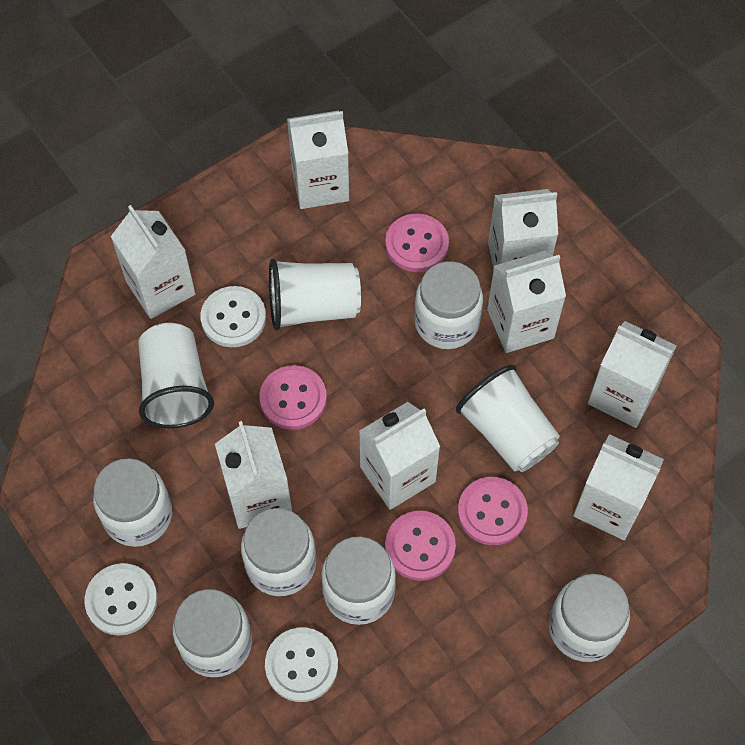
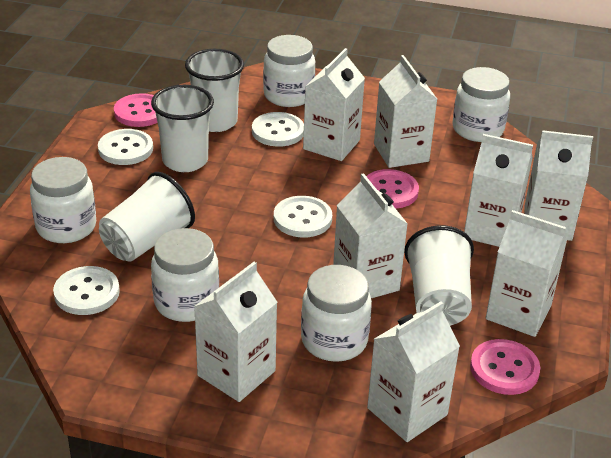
pink button: 4 -> 3
white button: 3 -> 4
white cup: 3 -> 4
white jar: 6 -> 5

